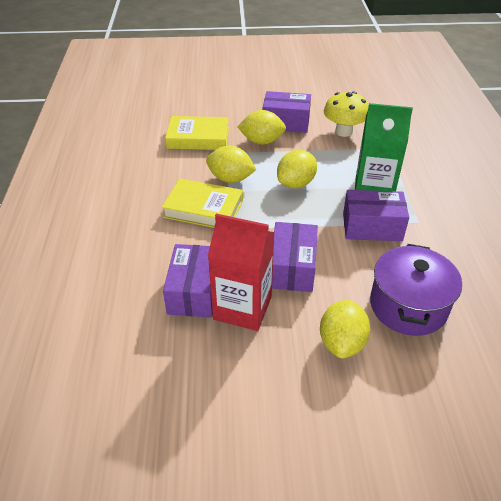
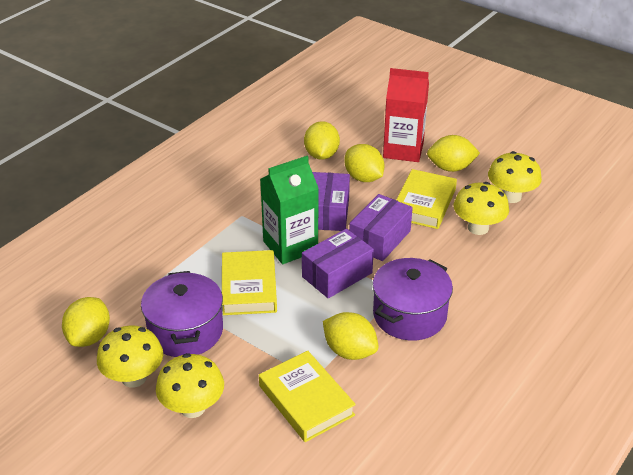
purple box: 4 -> 3
purple pot: 1 -> 2
yellow book: 2 -> 3
yellow lemon: 4 -> 5
yellow mushroom: 1 -> 4

